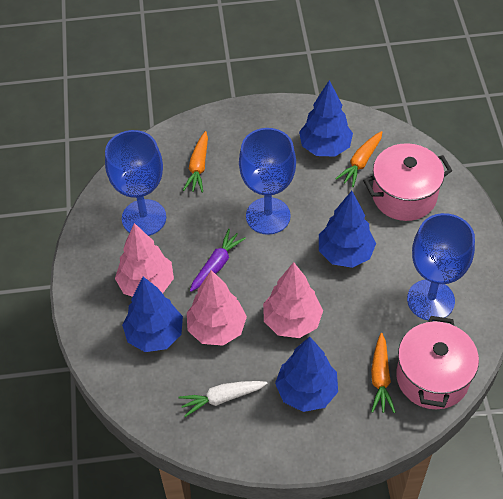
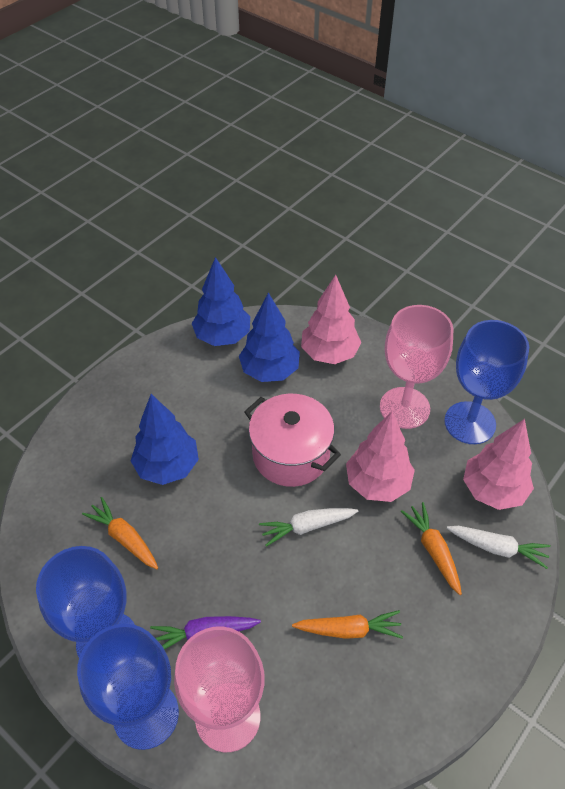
blue tree: 4 -> 3
pink goblet: 0 -> 2
pink pot: 2 -> 1
white carrot: 1 -> 2

